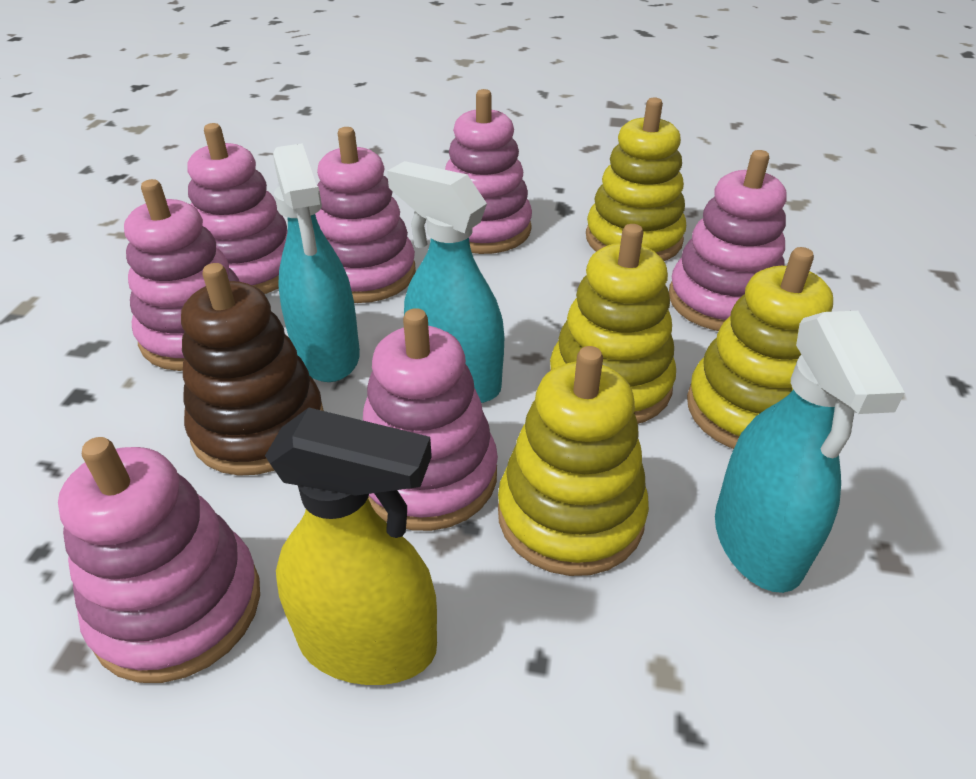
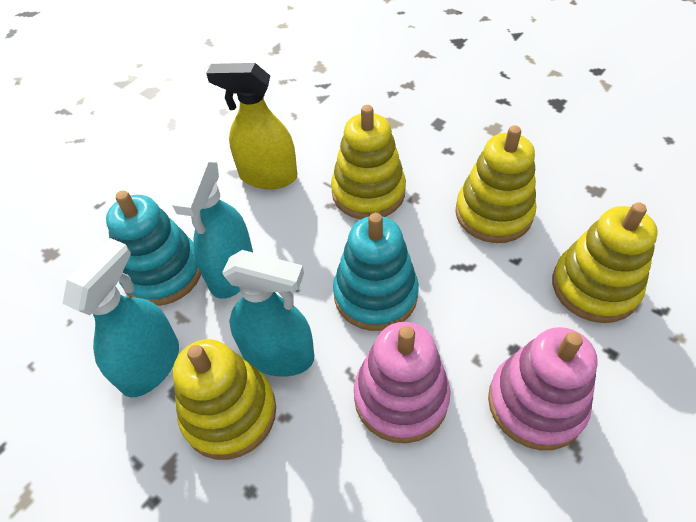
brown stacking toy: 1 -> 0
pink stacking toy: 7 -> 2
turquoise stacking toy: 0 -> 2

